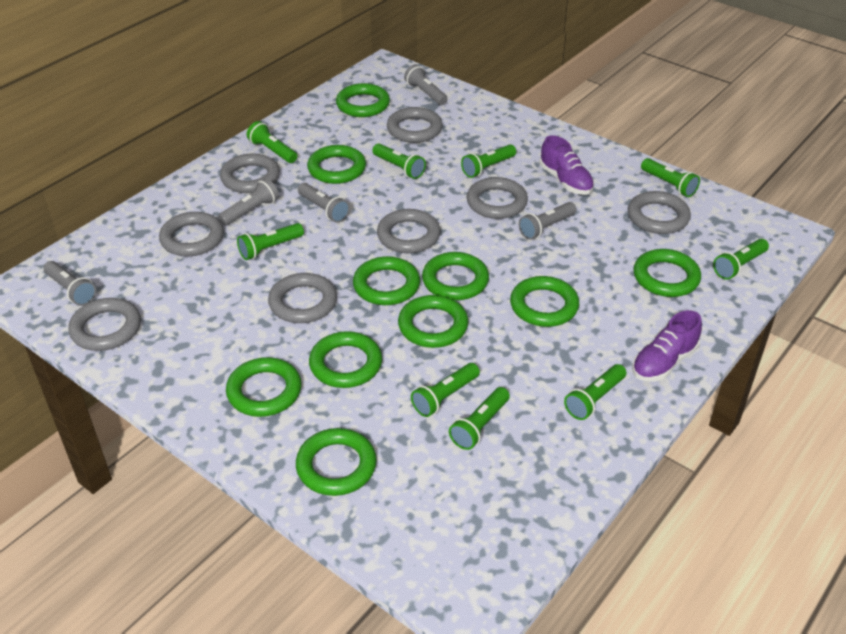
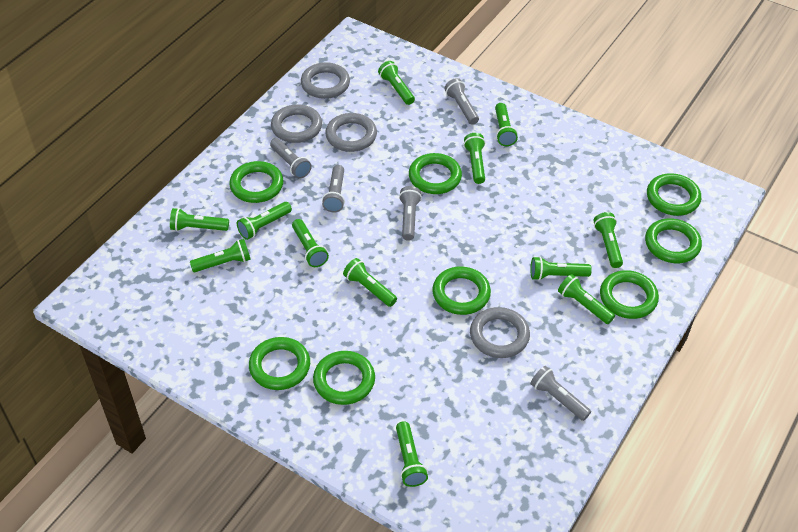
green flashlight: 9 -> 12
green ring: 10 -> 8
grey ring: 8 -> 4
purple shoe: 2 -> 0

